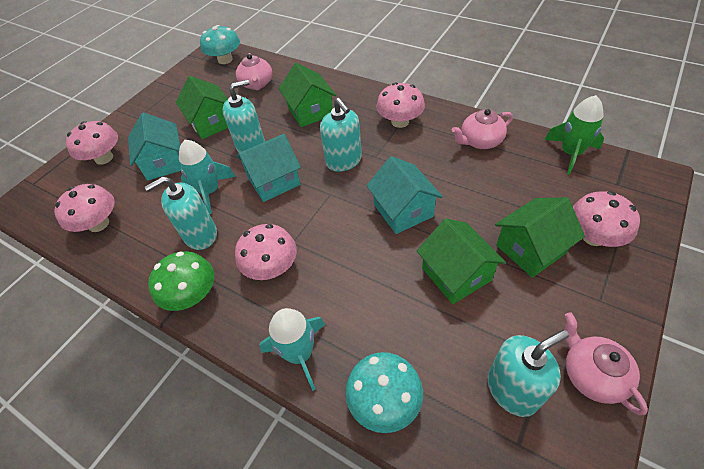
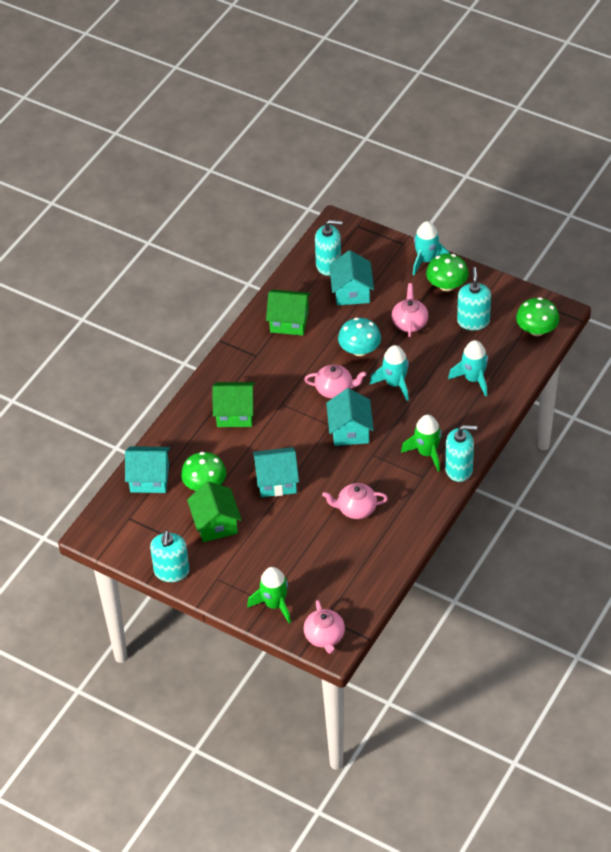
green house: 4 -> 3
green mushroom: 1 -> 3
green rocket: 1 -> 2
pink mushroom: 5 -> 0
pink teapot: 3 -> 4
turquoise house: 3 -> 4
turquoise mushroom: 2 -> 1
turquoise rocket: 2 -> 3

